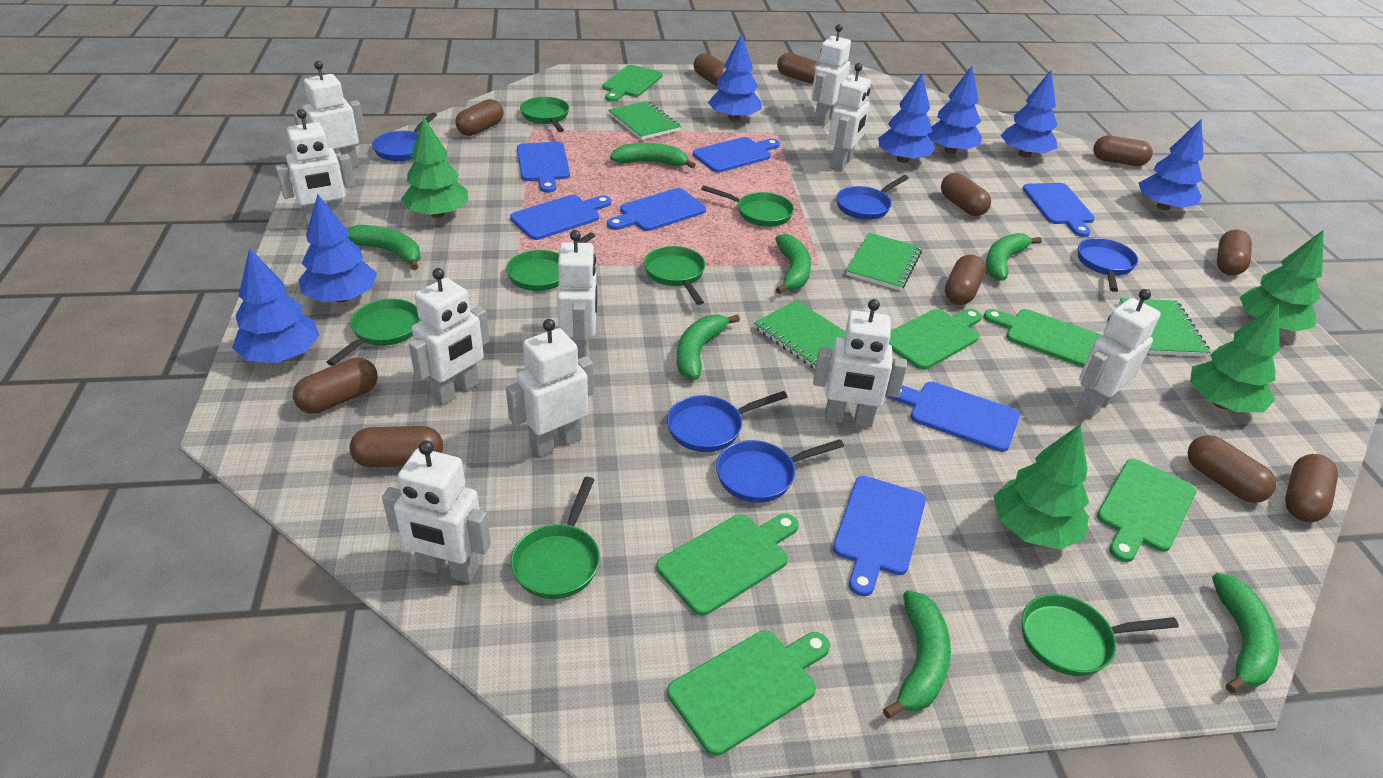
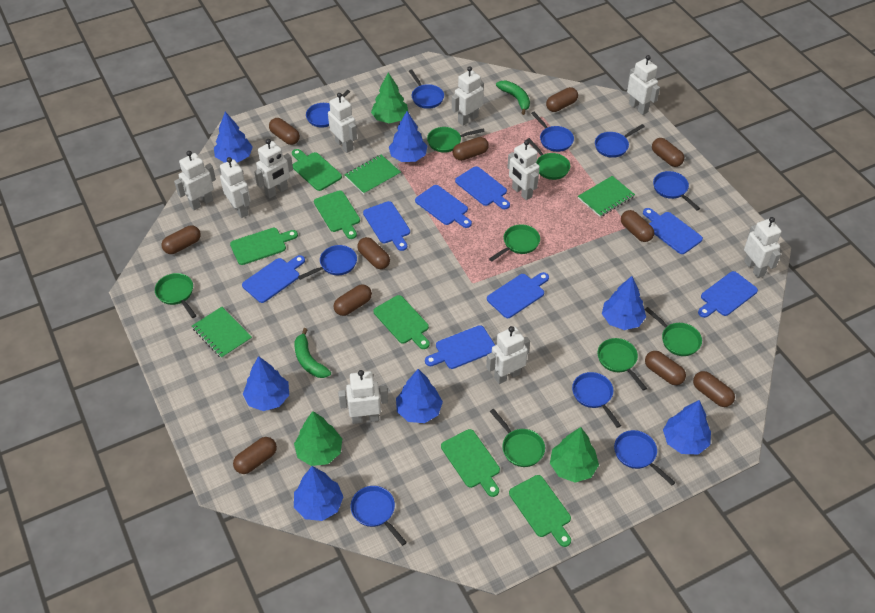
blue cutting board: 7 -> 8
blue pan: 5 -> 9
green banana: 7 -> 2
green notebook: 4 -> 3
green tree: 4 -> 3

